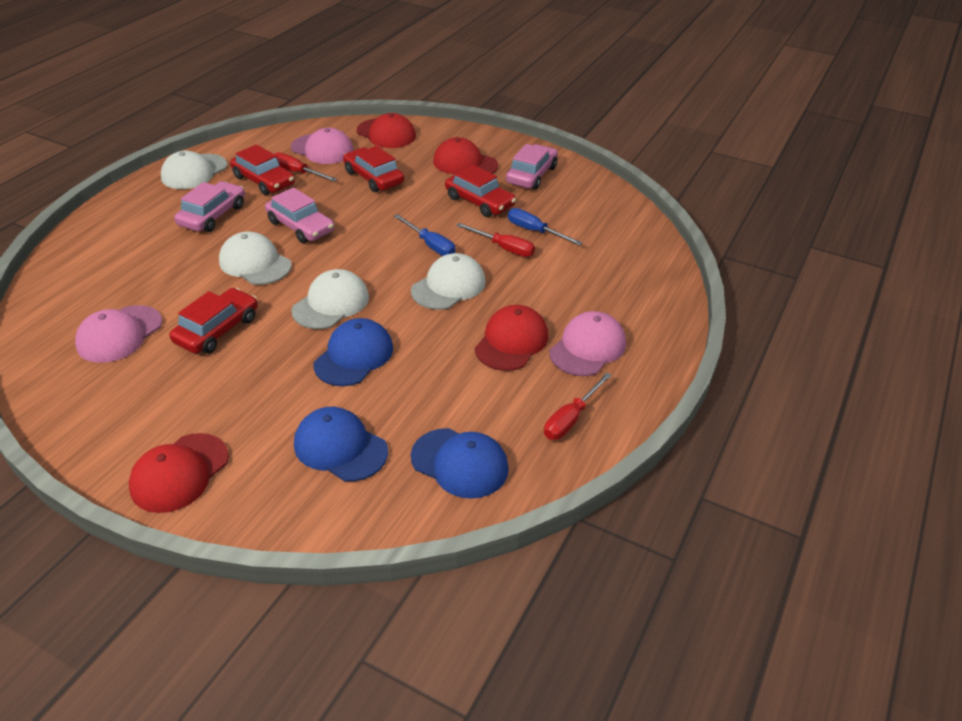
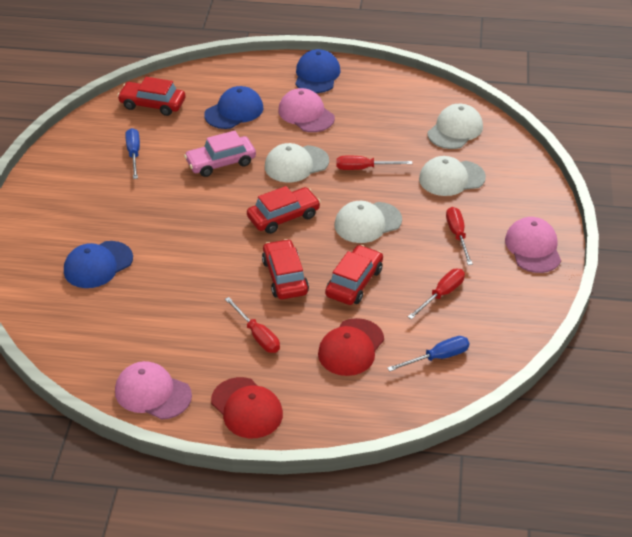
pink car: 3 -> 1
red cap: 4 -> 2
red screwdriver: 3 -> 4

